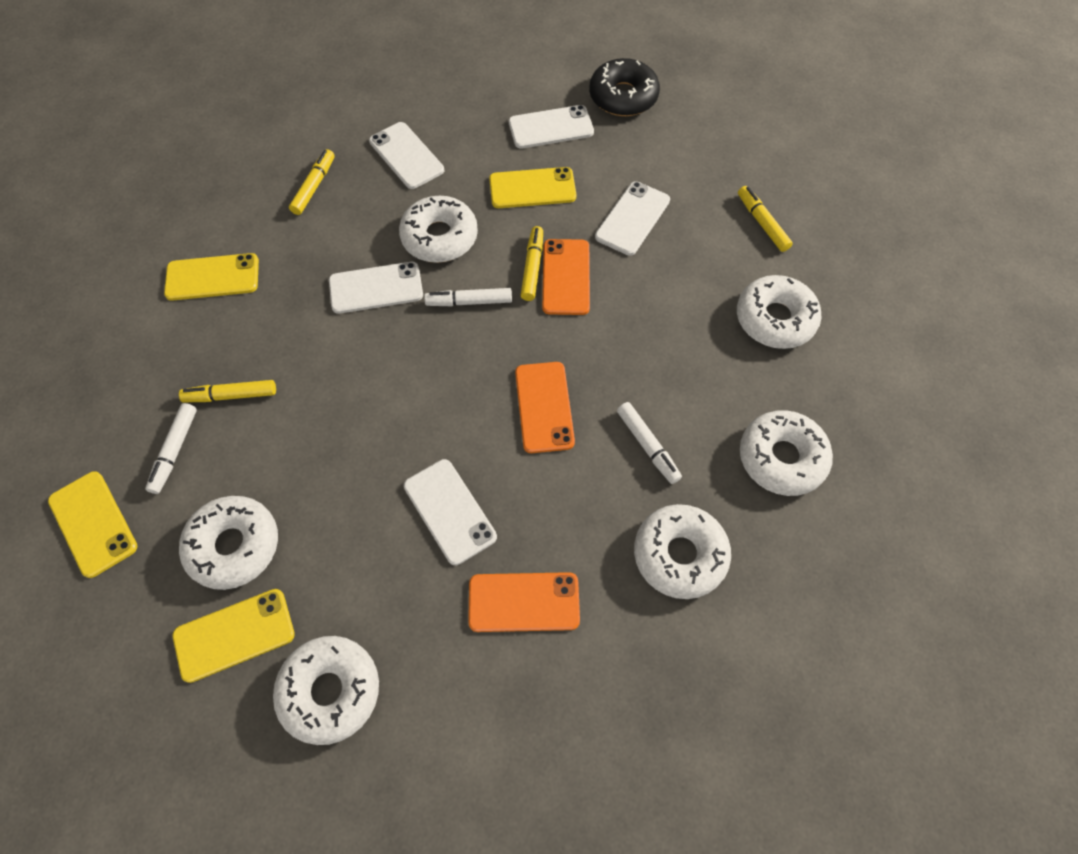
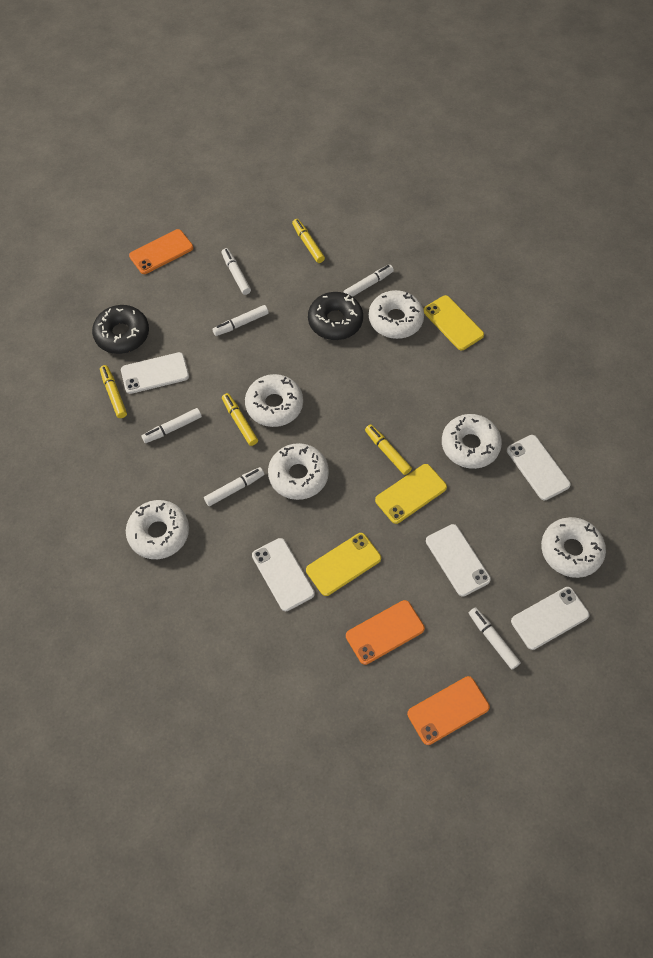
black donut: 1 -> 2
white marker: 3 -> 6
yellow phone: 4 -> 3

